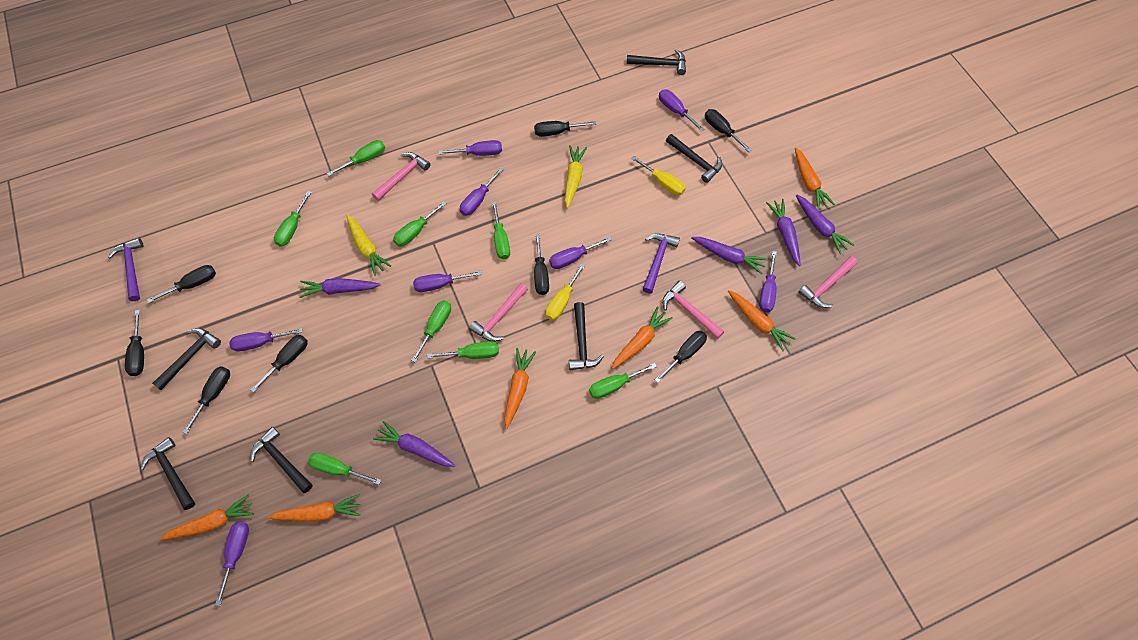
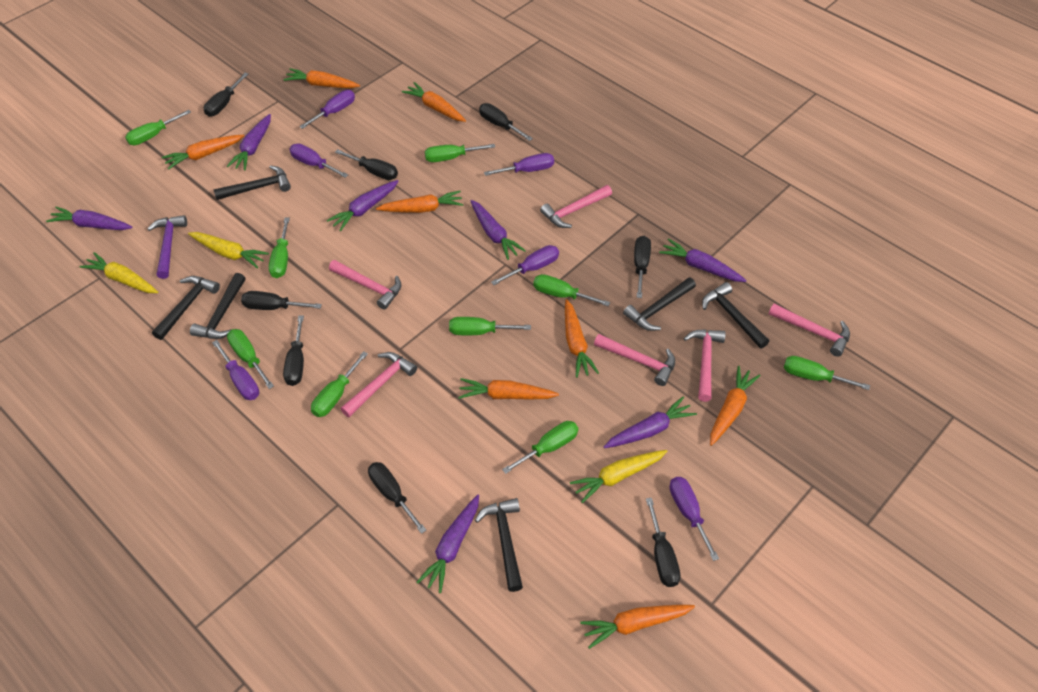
green screwdriver: 8 -> 9
orange carrot: 6 -> 8
pink hammer: 4 -> 6
purple carrot: 5 -> 7
purple hammer: 2 -> 1
purple screwdriver: 8 -> 6
yellow carrot: 2 -> 3
yellow screwdriver: 2 -> 0

